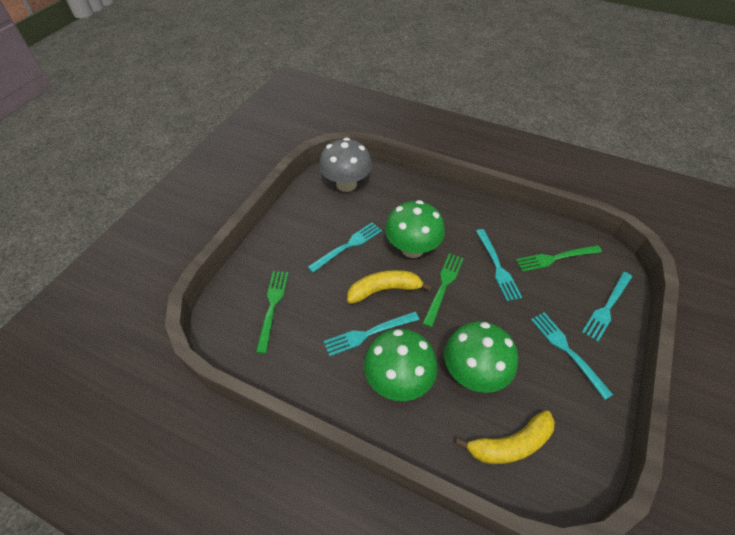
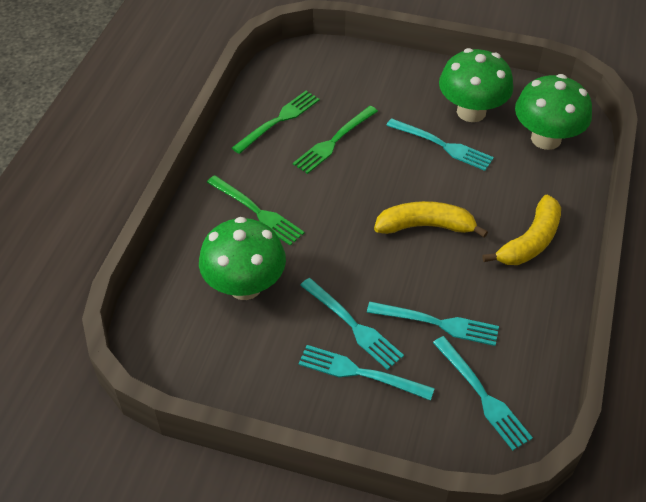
grey mushroom: 1 -> 0

